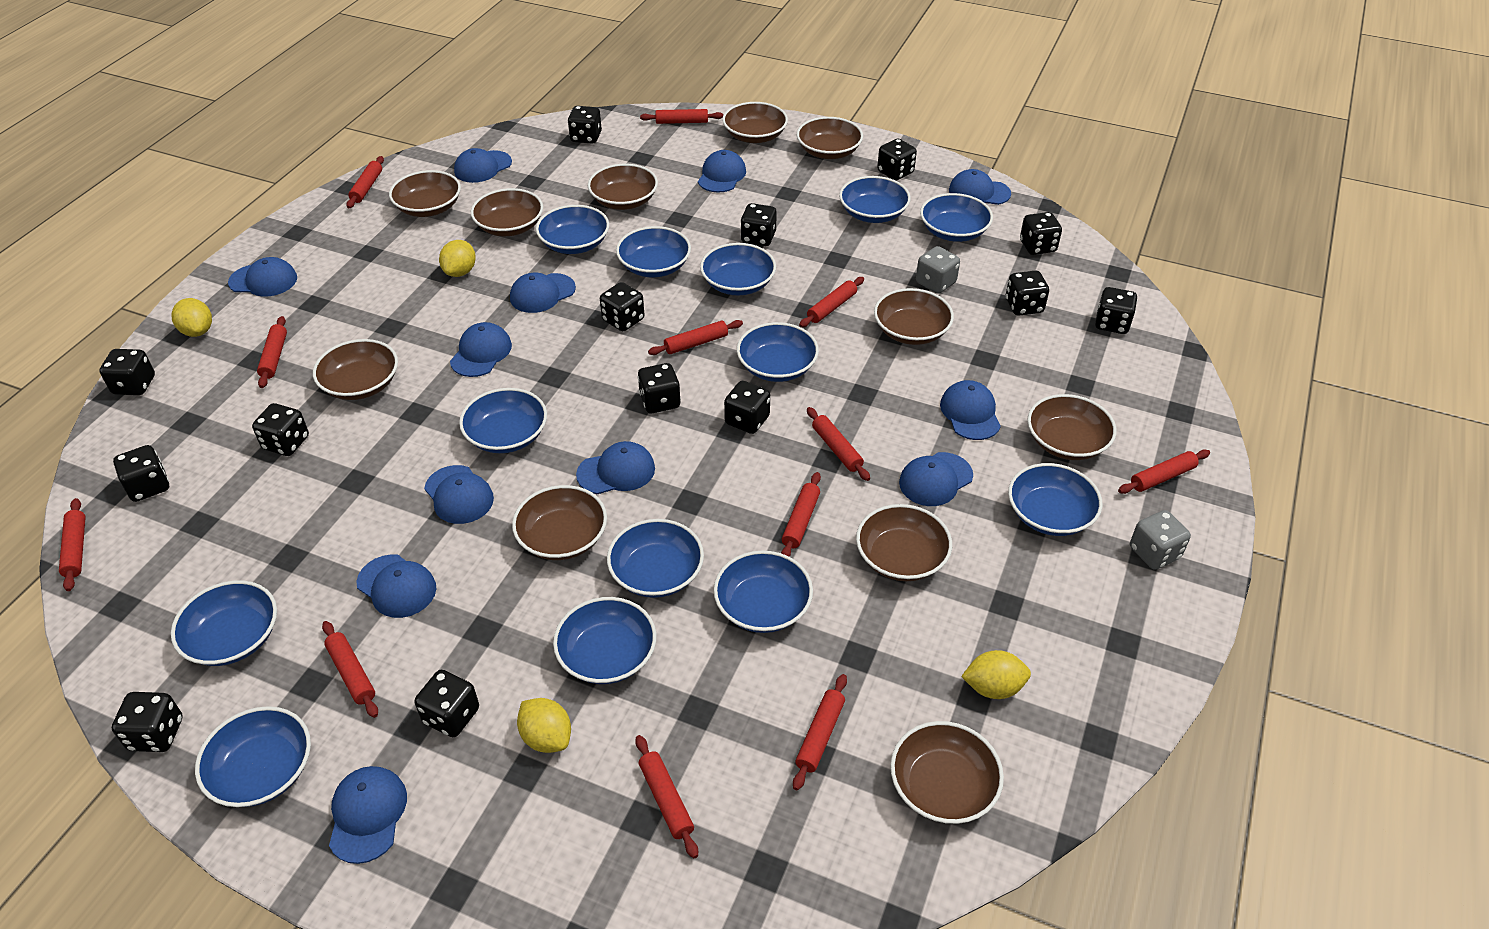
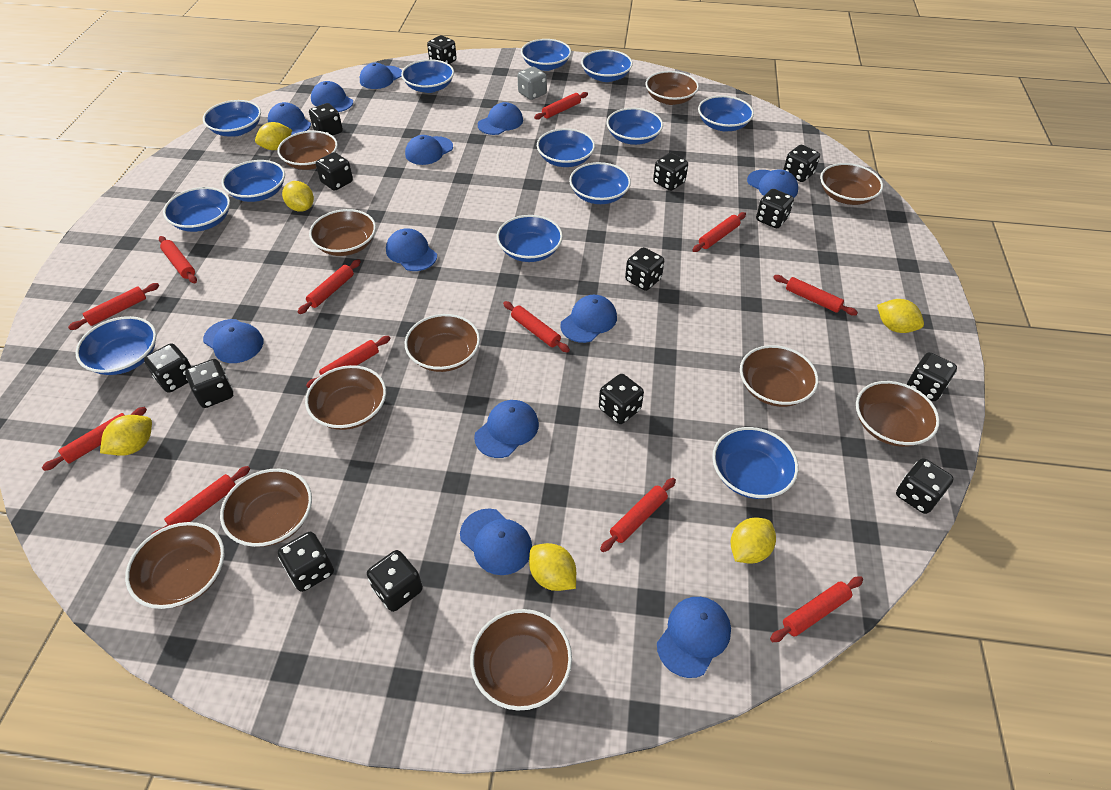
grey dice: 2 -> 1
yellow lemon: 4 -> 6

